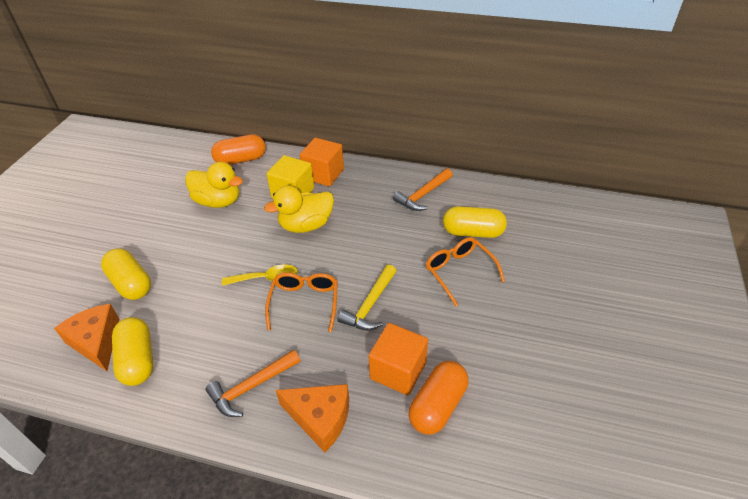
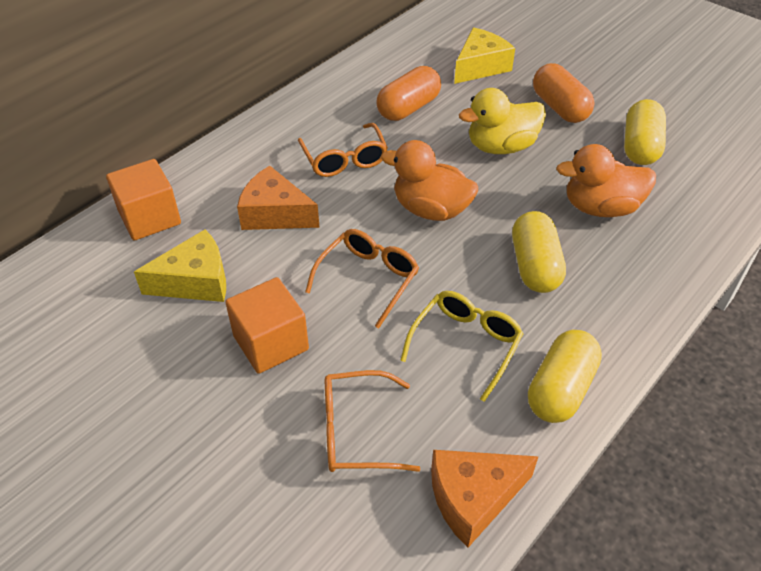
orange duck: 0 -> 2
orange glasses: 2 -> 3
orange hammer: 2 -> 0
yellow cheese: 0 -> 2
yellow cube: 1 -> 0
yellow duck: 2 -> 1
yellow glasses: 0 -> 1
yellow hammer: 1 -> 0
yellow spoon: 1 -> 0

